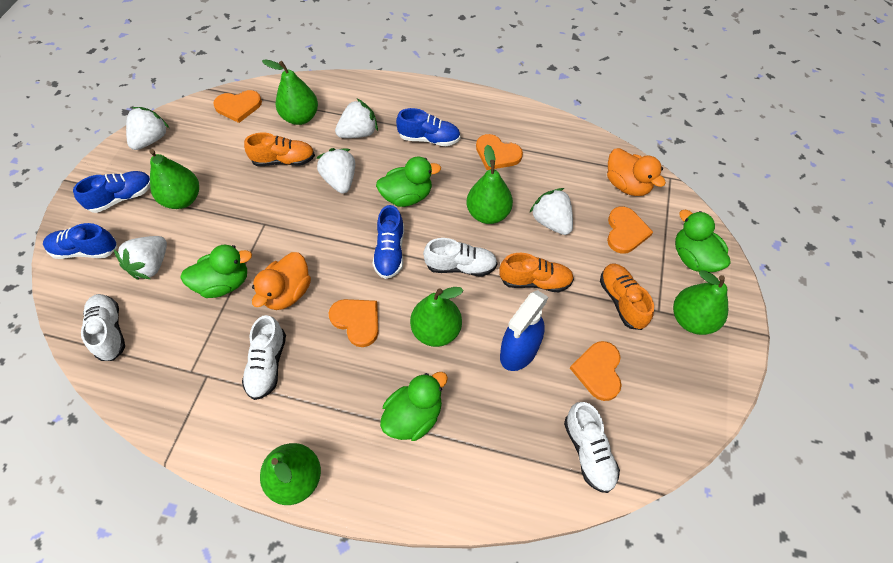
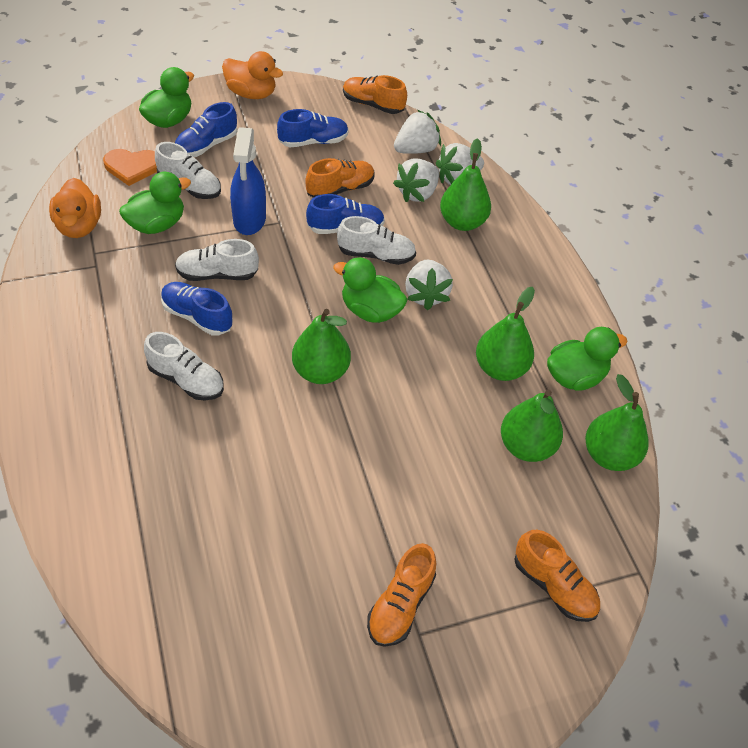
green pear: 6 -> 5
orange heart: 5 -> 1
orange shoe: 3 -> 4
white strawberry: 5 -> 4

